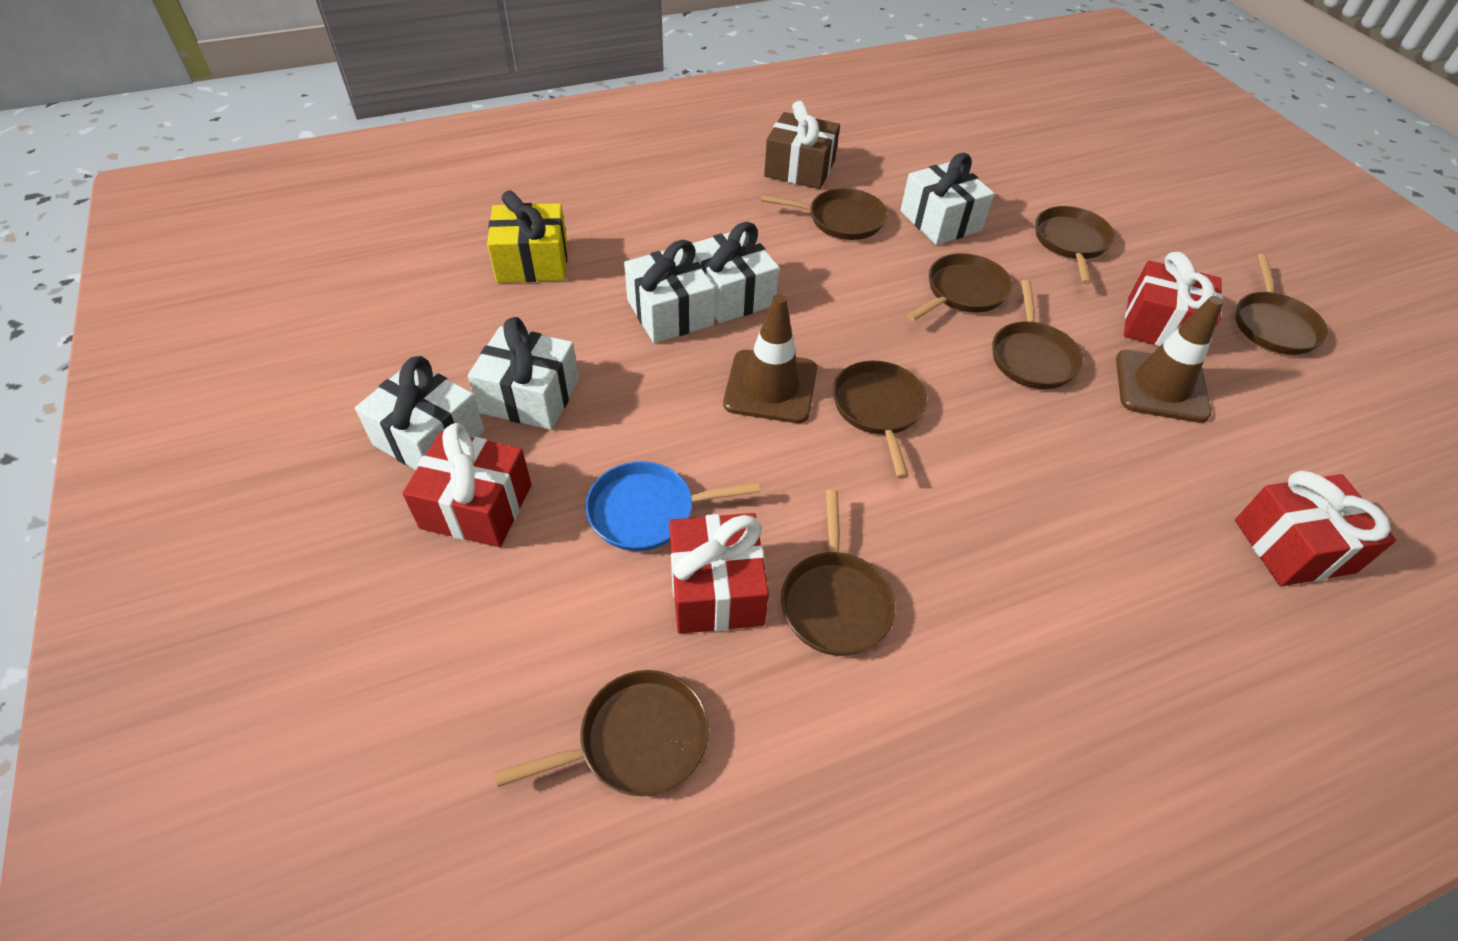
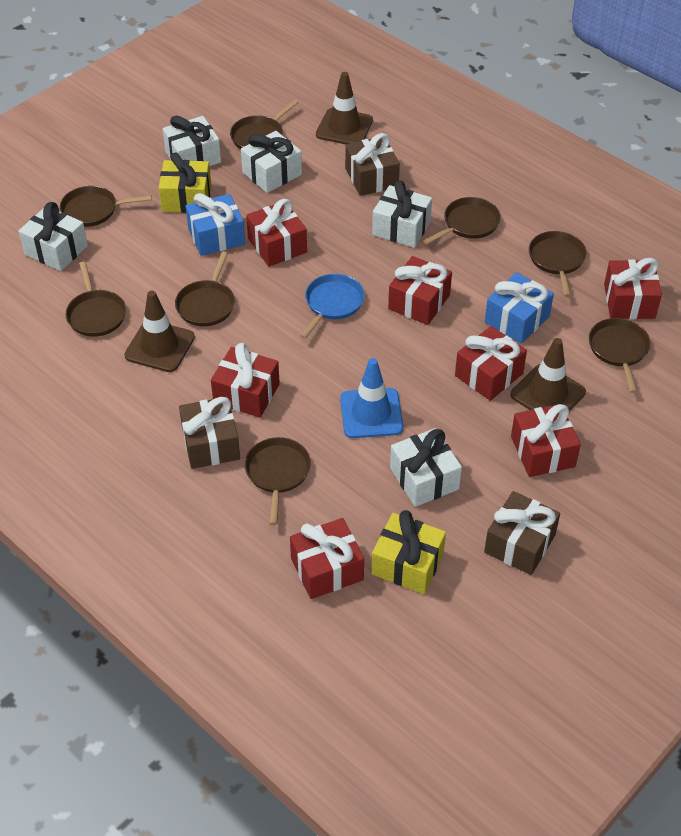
blue gift: 0 -> 2
blue traffic cone: 0 -> 1
brown gift: 1 -> 3
brown traffic cone: 2 -> 3
red gift: 4 -> 7
yellow gift: 1 -> 2

